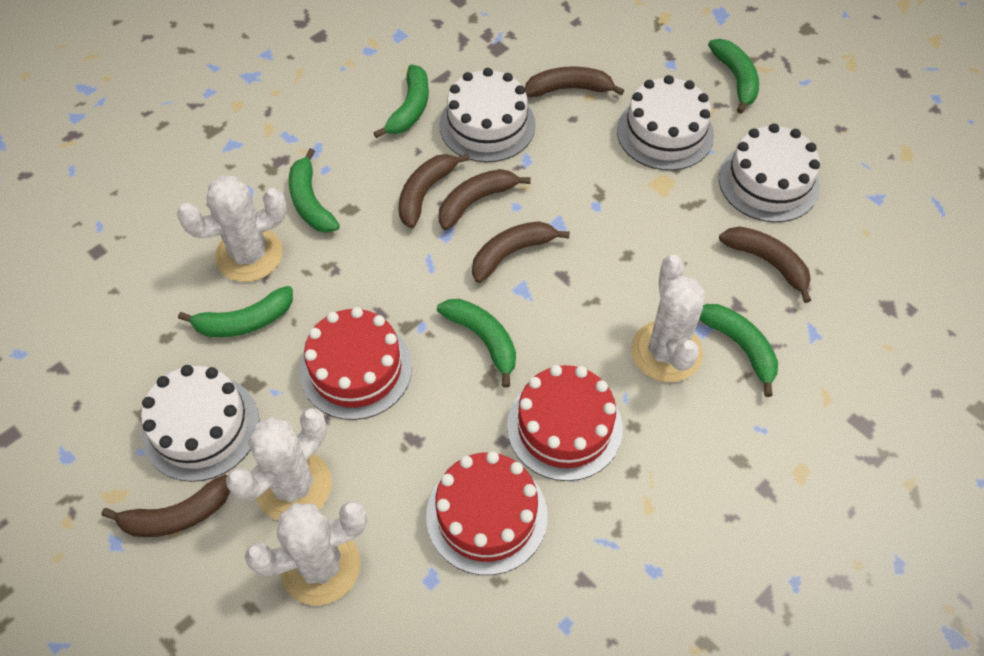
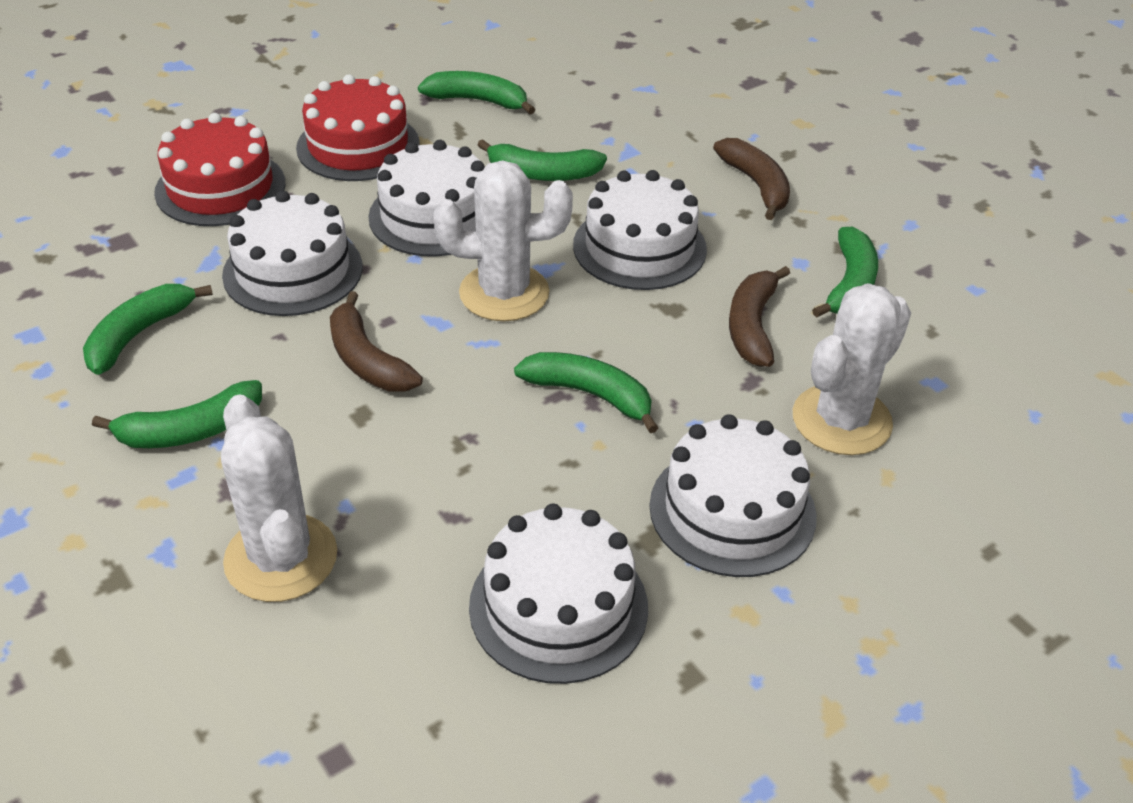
brown banana: 6 -> 3
red cake: 3 -> 2
white cactus: 4 -> 3
white cake: 4 -> 5

